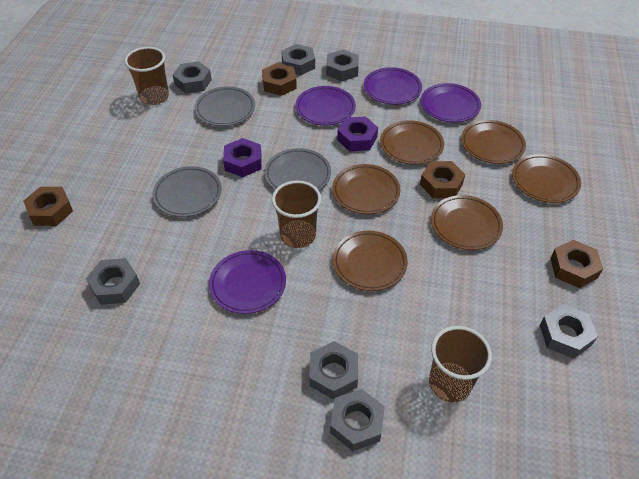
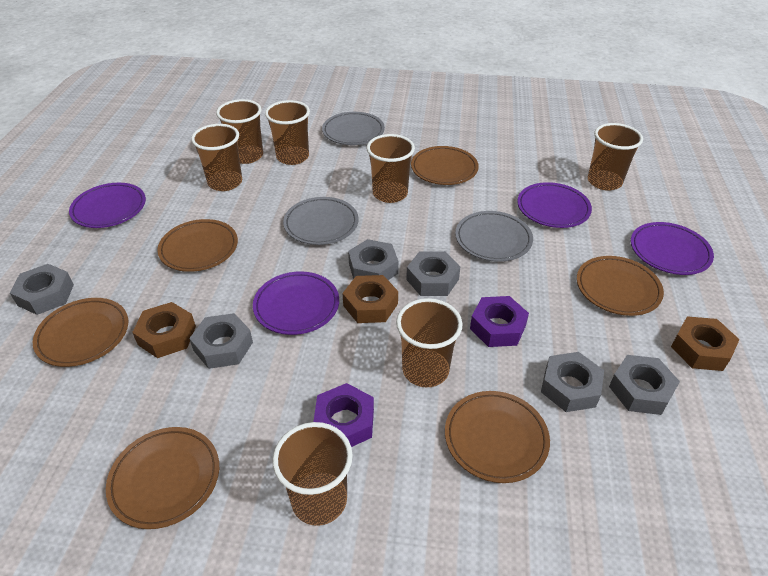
brown cup: 3 -> 7
brown nut: 4 -> 3
grey nut: 7 -> 6

